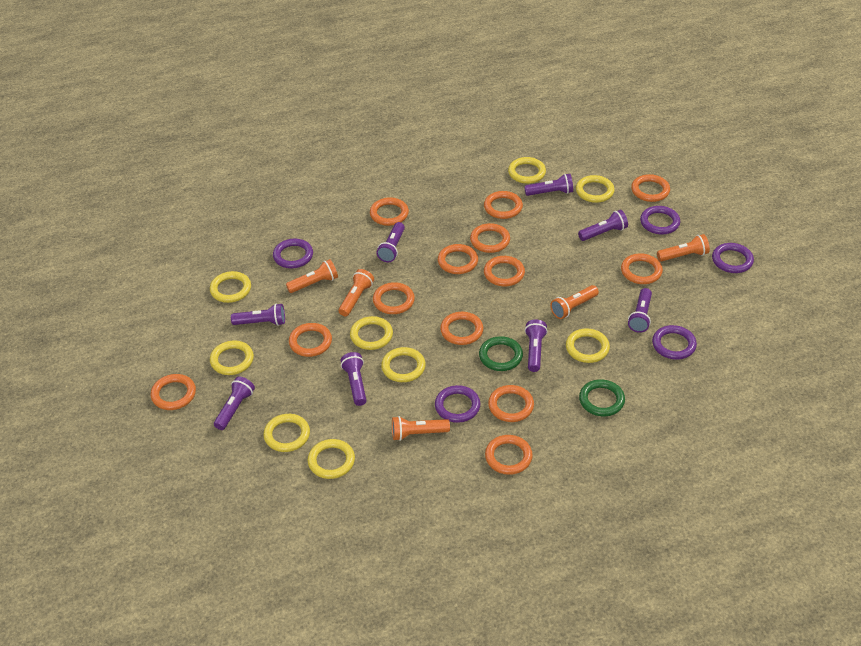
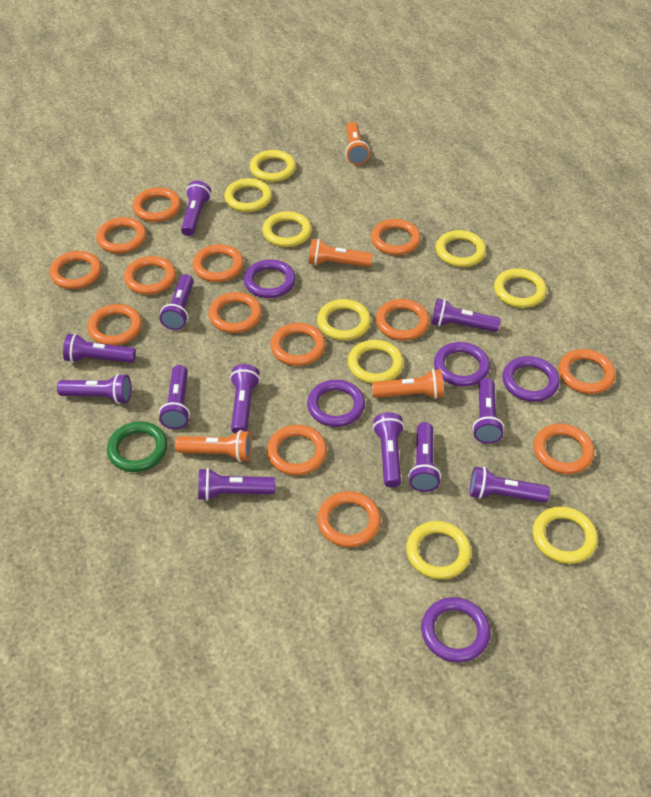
green ring: 2 -> 1
orange flashlight: 5 -> 4
orange ring: 13 -> 14
purple flashlight: 8 -> 12

